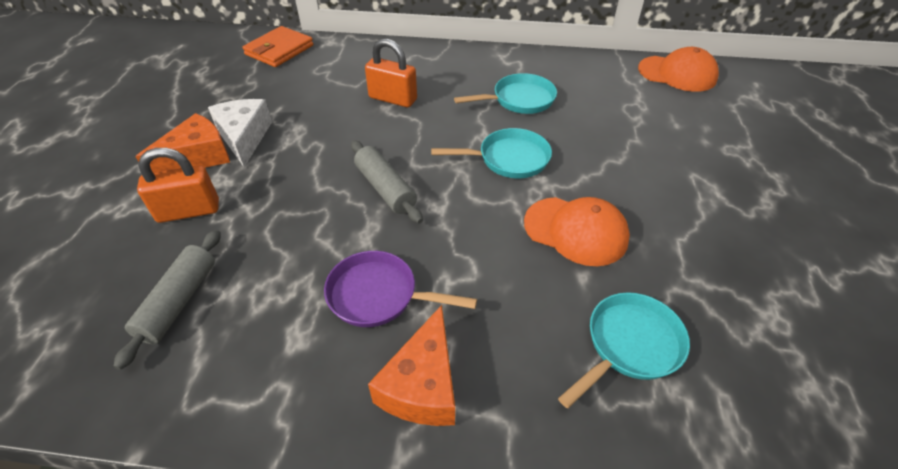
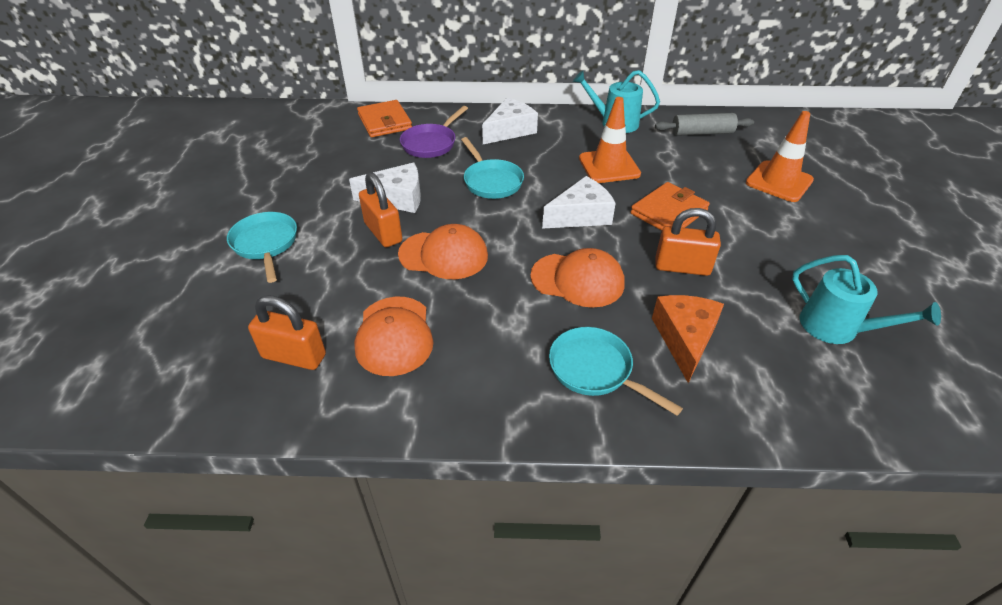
grey rolling pin: 2 -> 1
orange cap: 2 -> 3
orange cheese: 2 -> 1
orange padlock: 2 -> 3
orange traffic cone: 0 -> 2
orange wallet: 1 -> 2
turquoise watering can: 0 -> 2
white cheese: 1 -> 3

